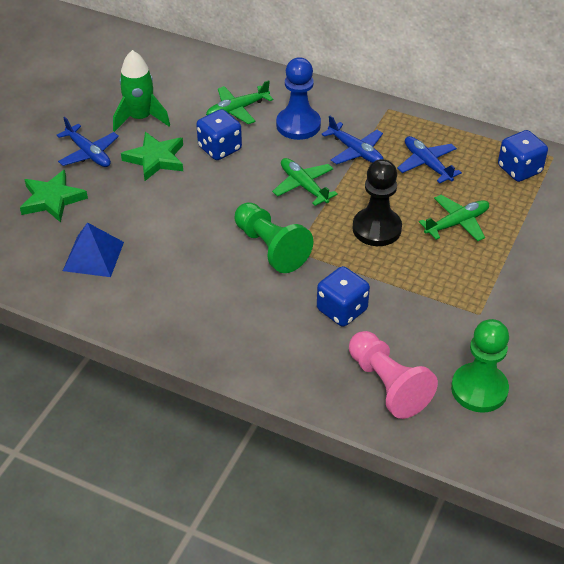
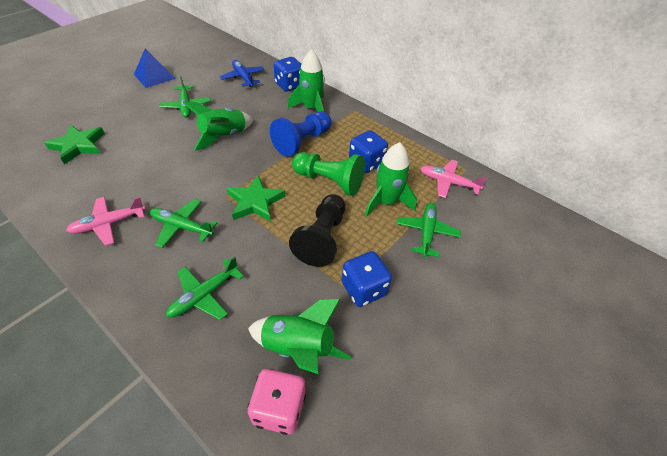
blue plane: 3 -> 1
green pawn: 2 -> 1
green plane: 3 -> 4
green rocket: 1 -> 4
pink dice: 0 -> 1
pink pawn: 1 -> 0
pink plane: 0 -> 2

